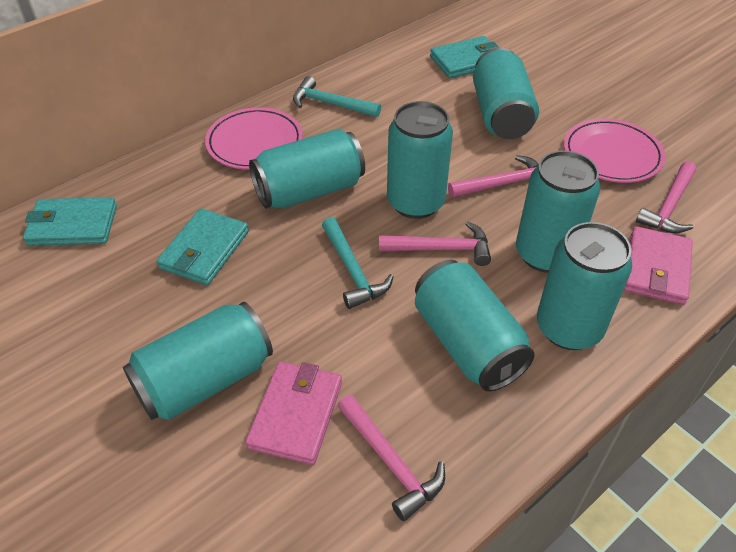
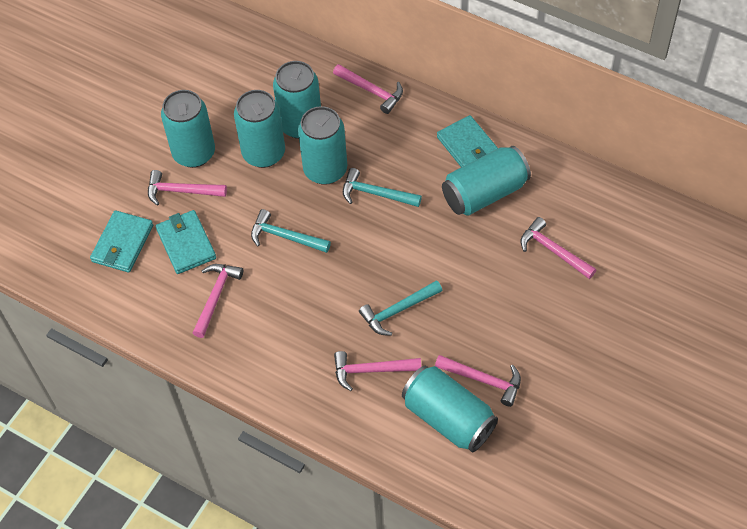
pink hammer: 4 -> 6
pink plate: 2 -> 0
pink wallet: 2 -> 0
turquoise can: 7 -> 6
turquoise hammer: 2 -> 3

